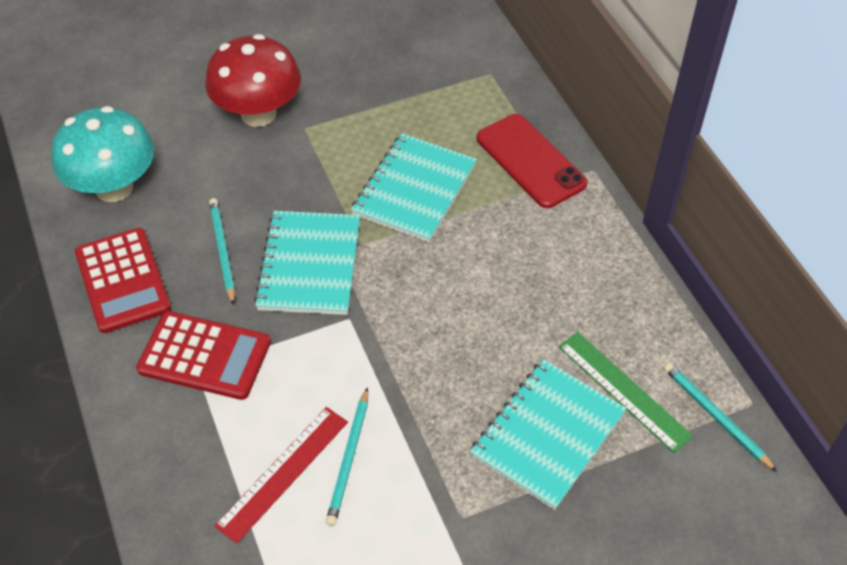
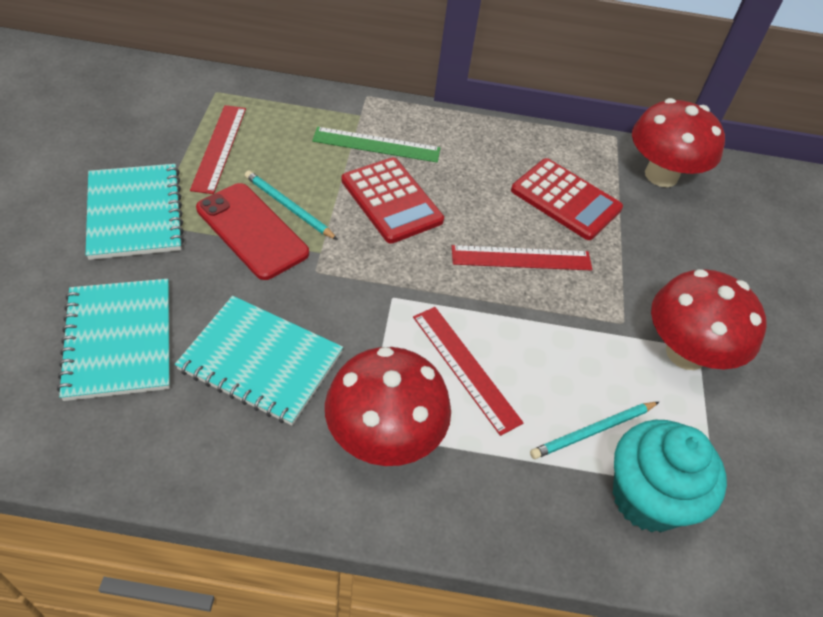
red mushroom: 1 -> 3
red ruler: 1 -> 3
turquoise cupcake: 0 -> 1
turquoise mushroom: 1 -> 0
turquoise pencil: 3 -> 2

